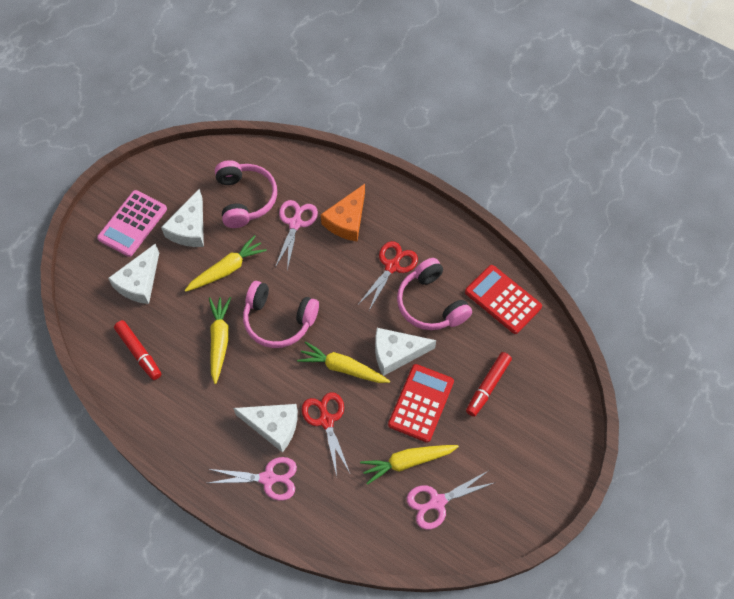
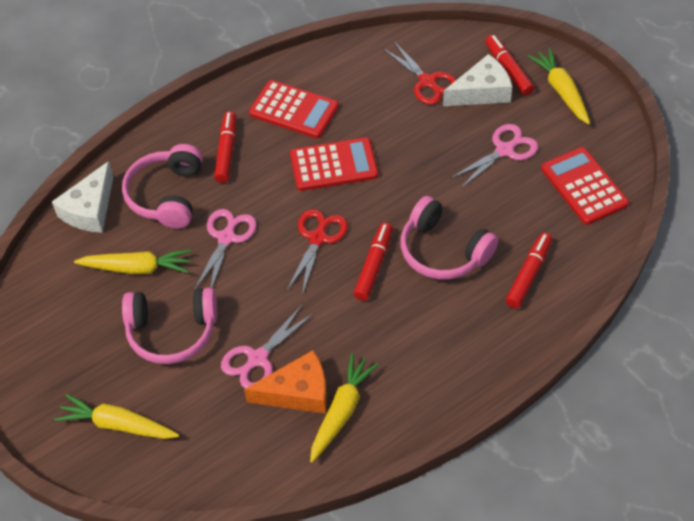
pink calculator: 1 -> 0
red calculator: 2 -> 3
red marker: 2 -> 4
white cheese: 4 -> 2

